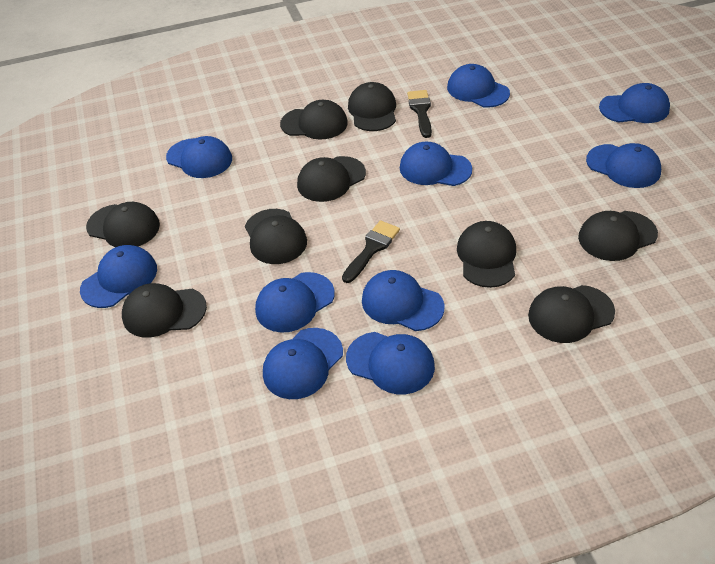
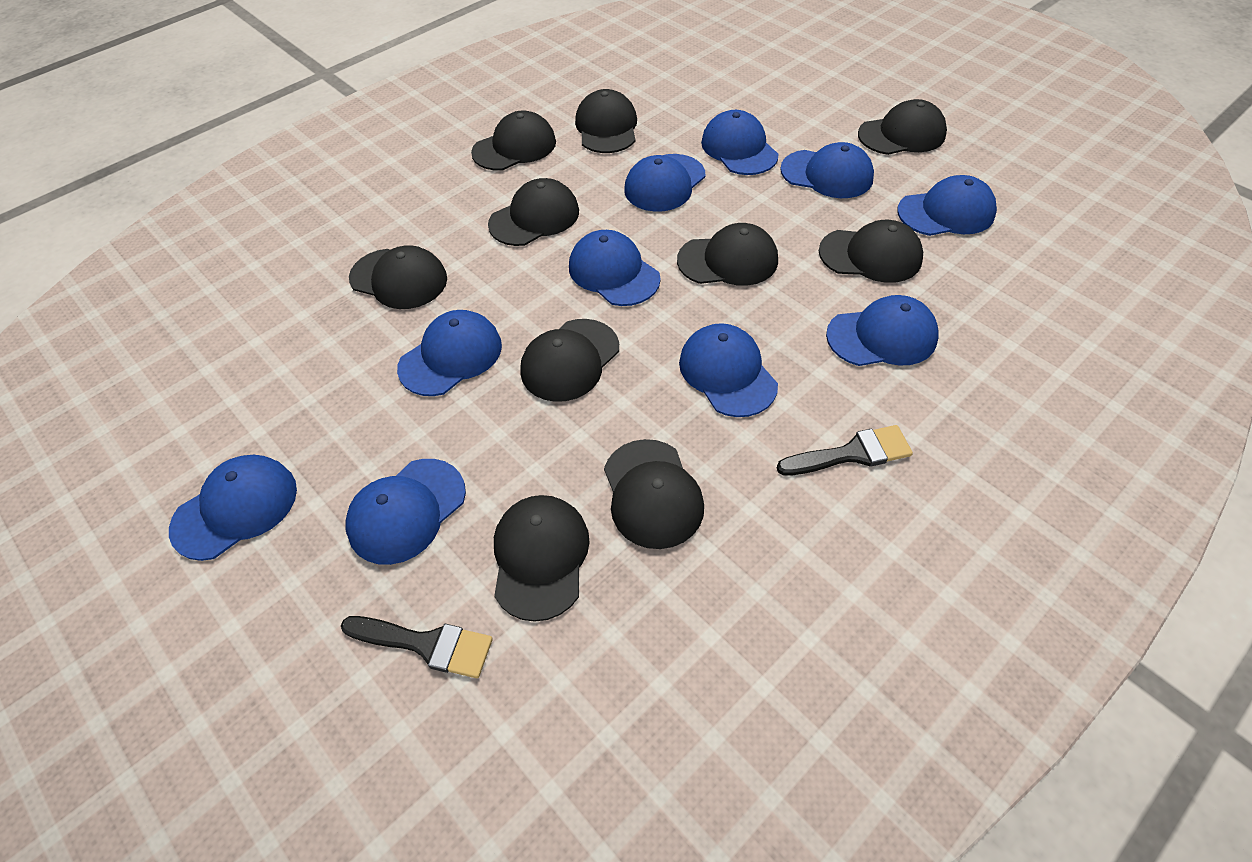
black cap: 9 -> 10

